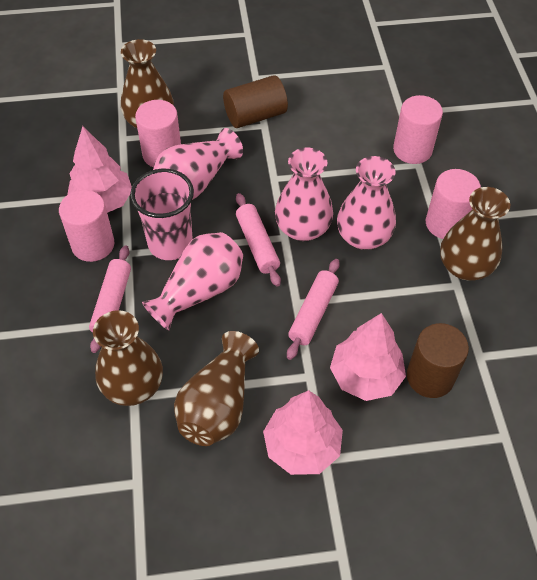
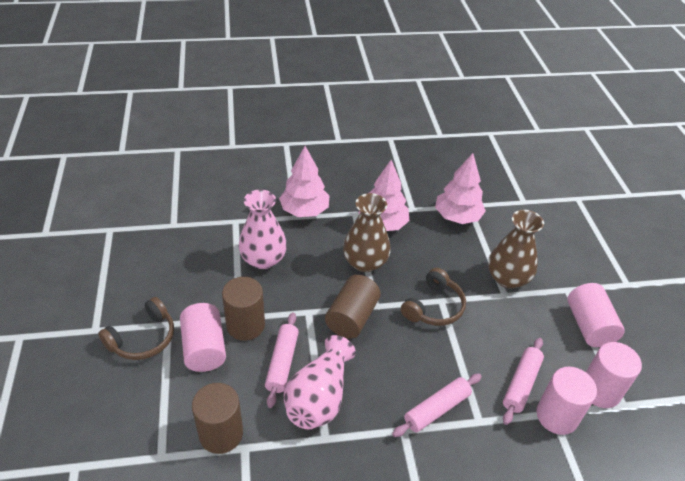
brown cylinder: 2 -> 3
brown headphones: 0 -> 2
brown vase: 4 -> 2
pink cup: 1 -> 0
pink vase: 4 -> 2

